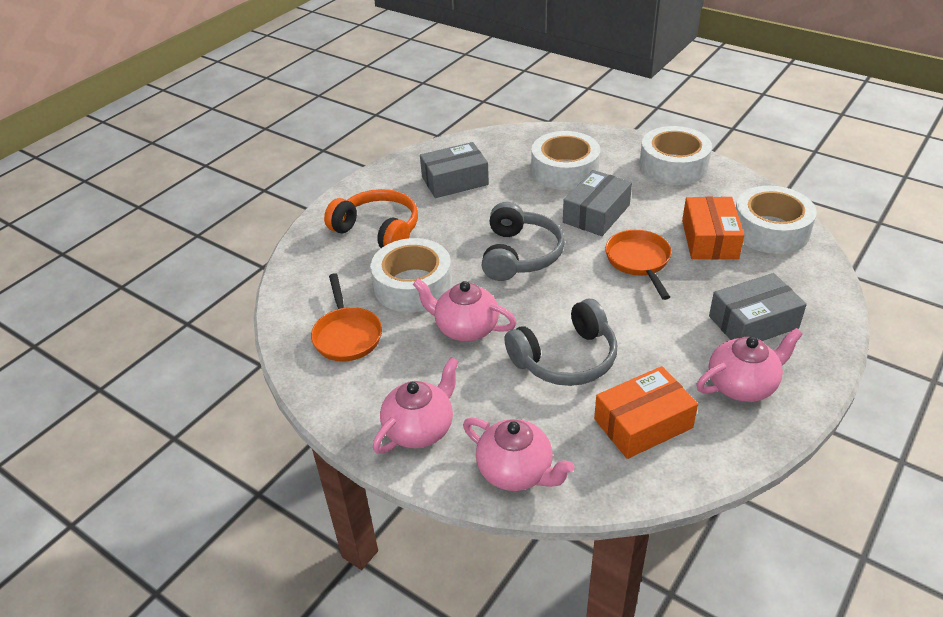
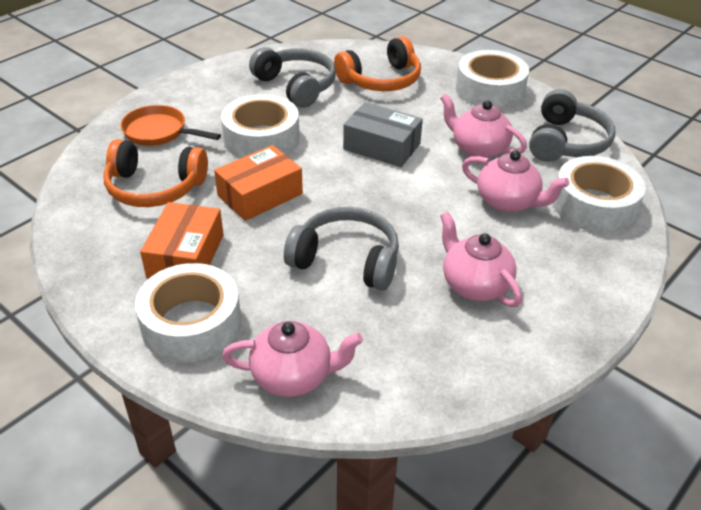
grey box: 3 -> 1
grey headphones: 2 -> 3
orange headphones: 1 -> 2
orange pan: 2 -> 1

